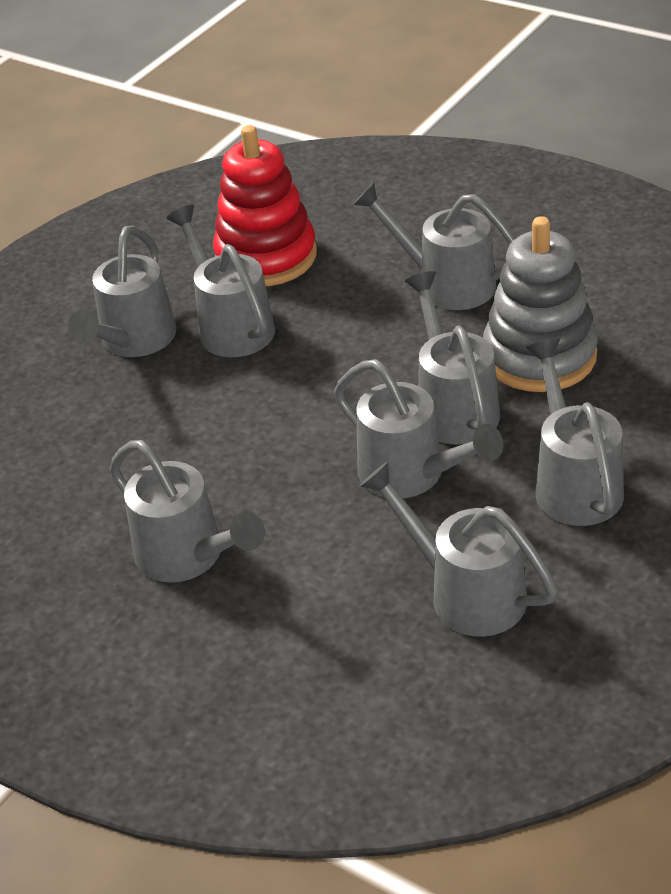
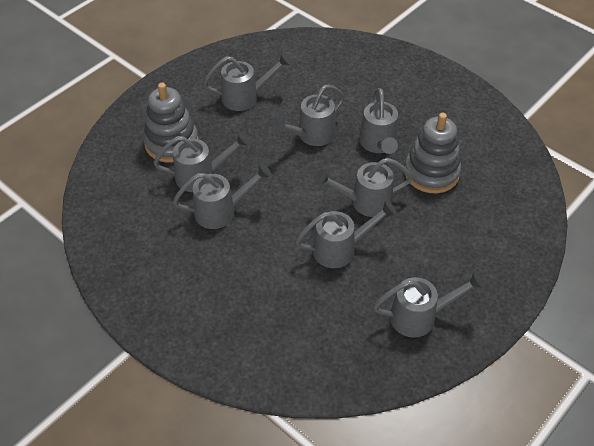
grey stacking toy: 1 -> 2
red stacking toy: 1 -> 0

